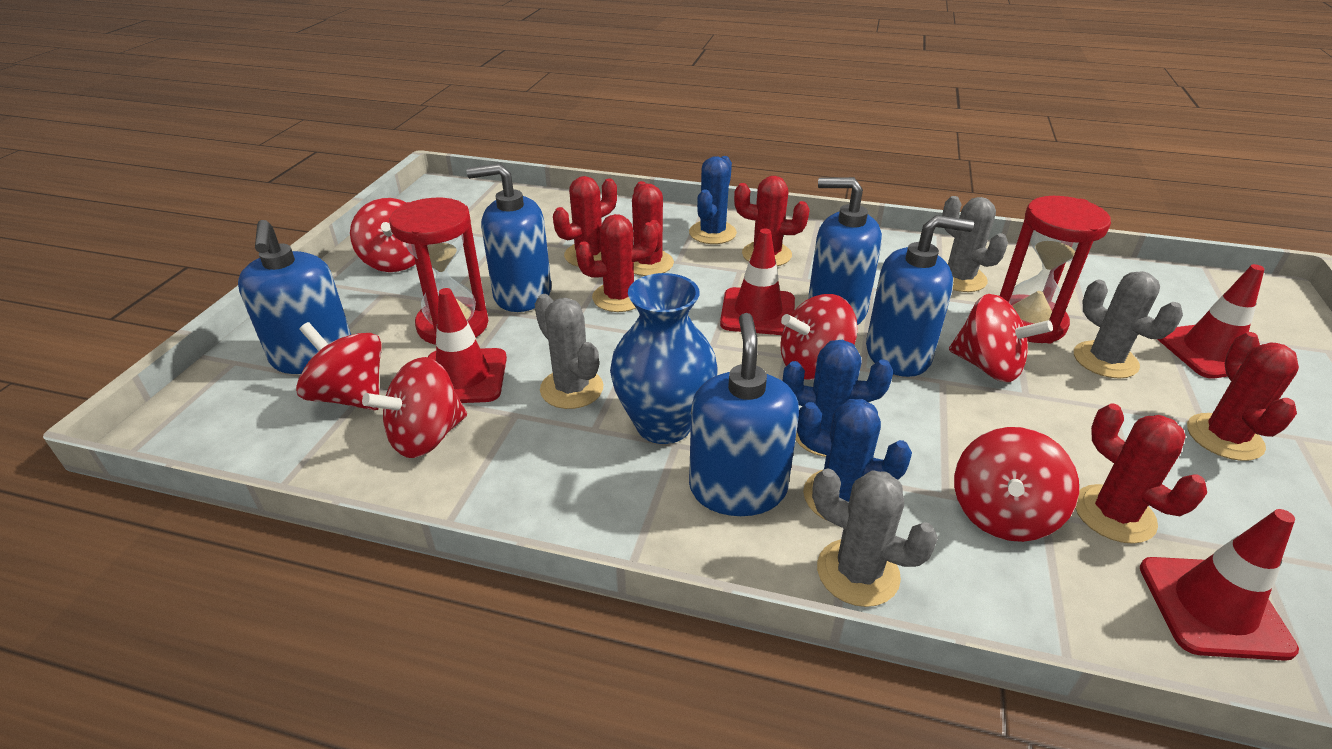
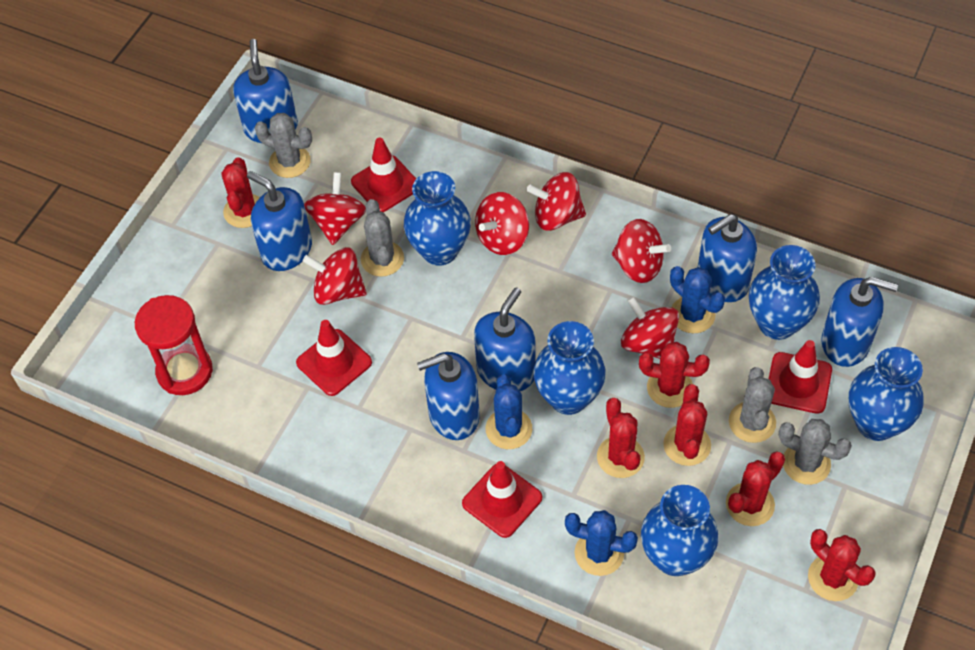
blue soap dispenser: 5 -> 6
blue vase: 1 -> 5
red hourglass: 2 -> 1

